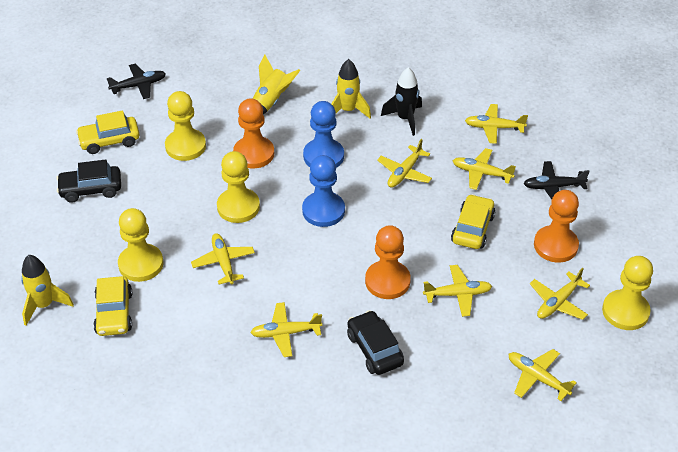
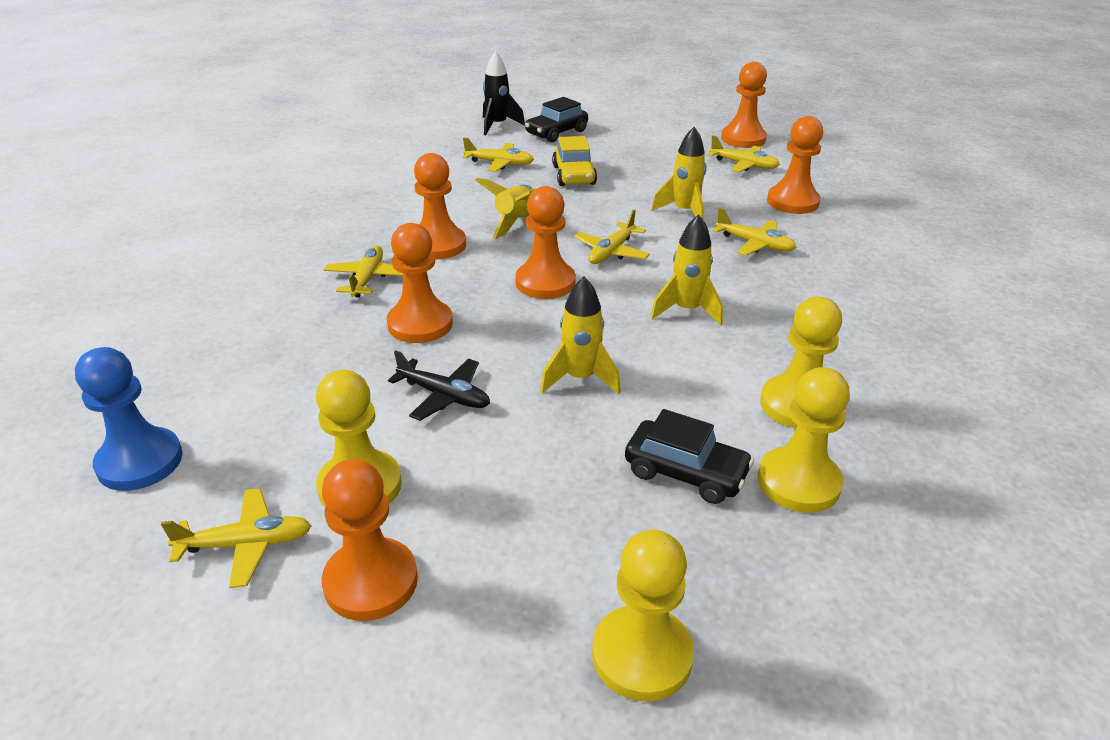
black plane: 2 -> 1
blue pawn: 2 -> 1
orange pawn: 3 -> 6
yellow car: 3 -> 1
yellow plane: 8 -> 6
yellow rocket: 3 -> 4

